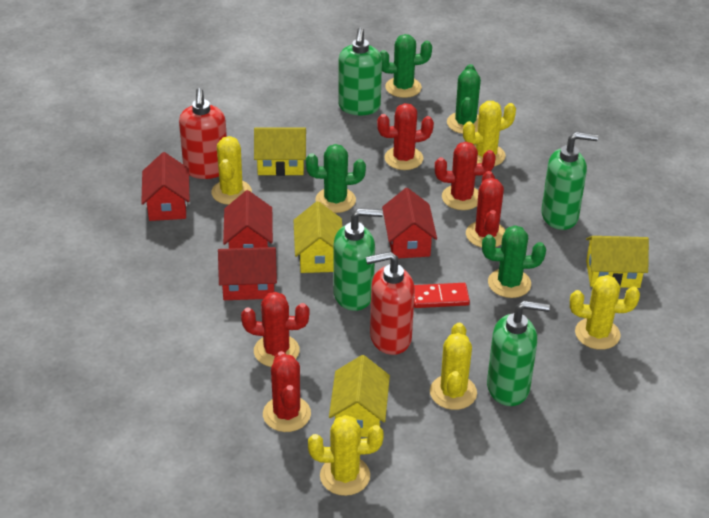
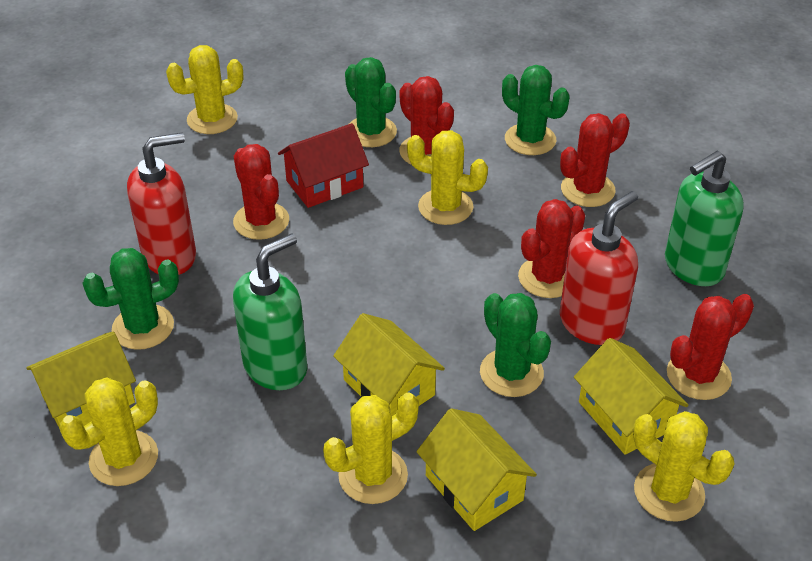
green soap dispenser: 4 -> 2
red domino: 1 -> 0
red house: 4 -> 1

